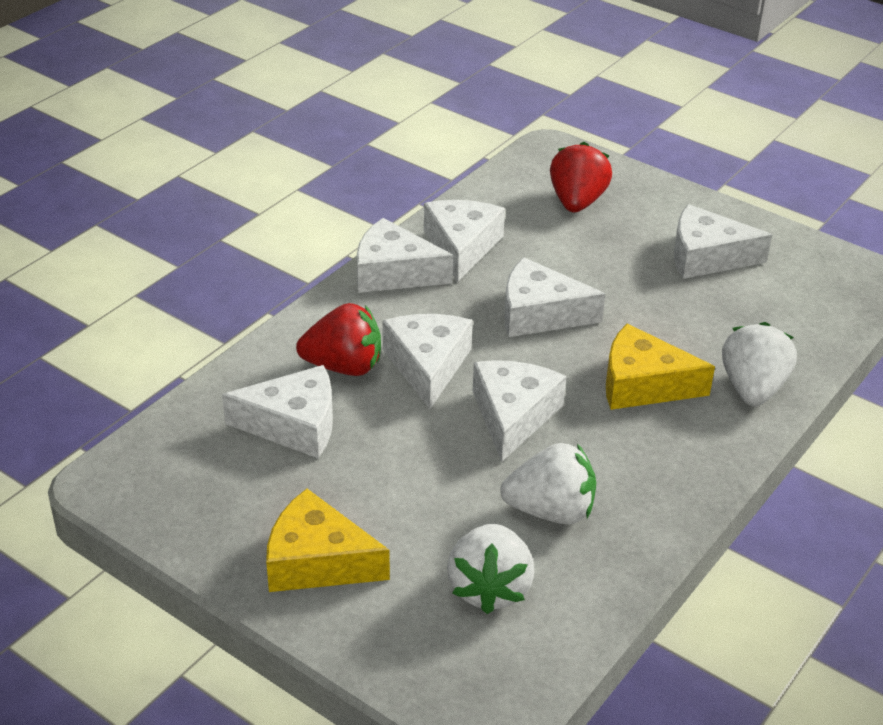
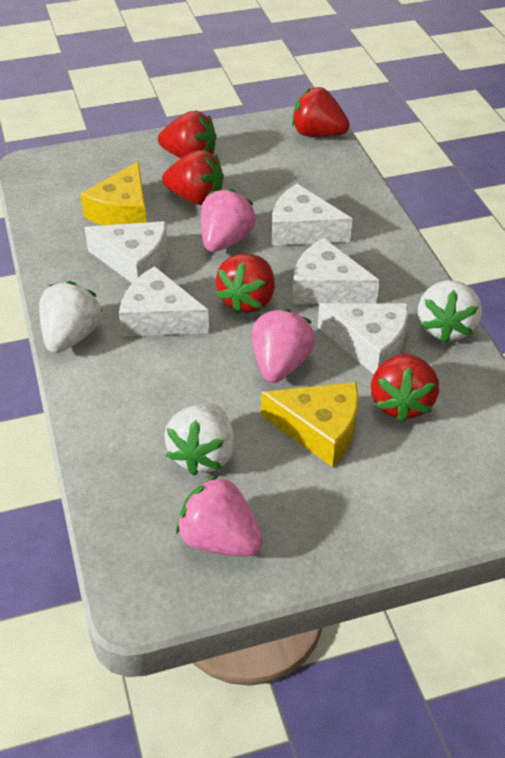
pink strawberry: 0 -> 3
red strawberry: 2 -> 5
white cheese: 7 -> 5

